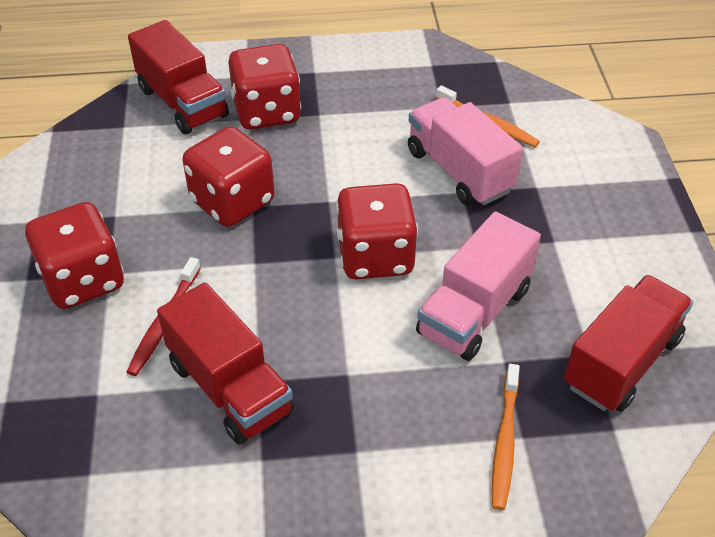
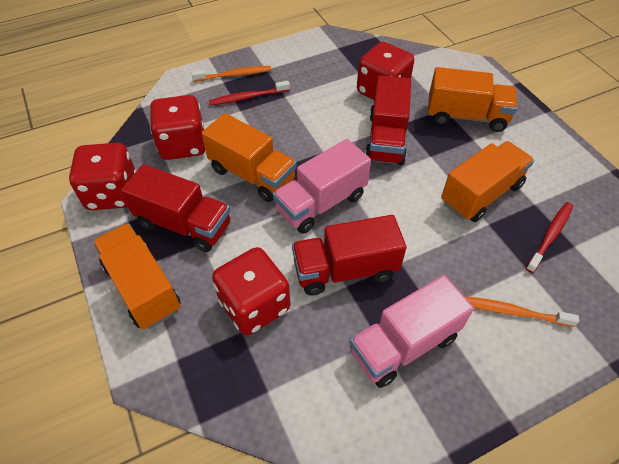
orange truck: 0 -> 4
red toothbrush: 1 -> 2

